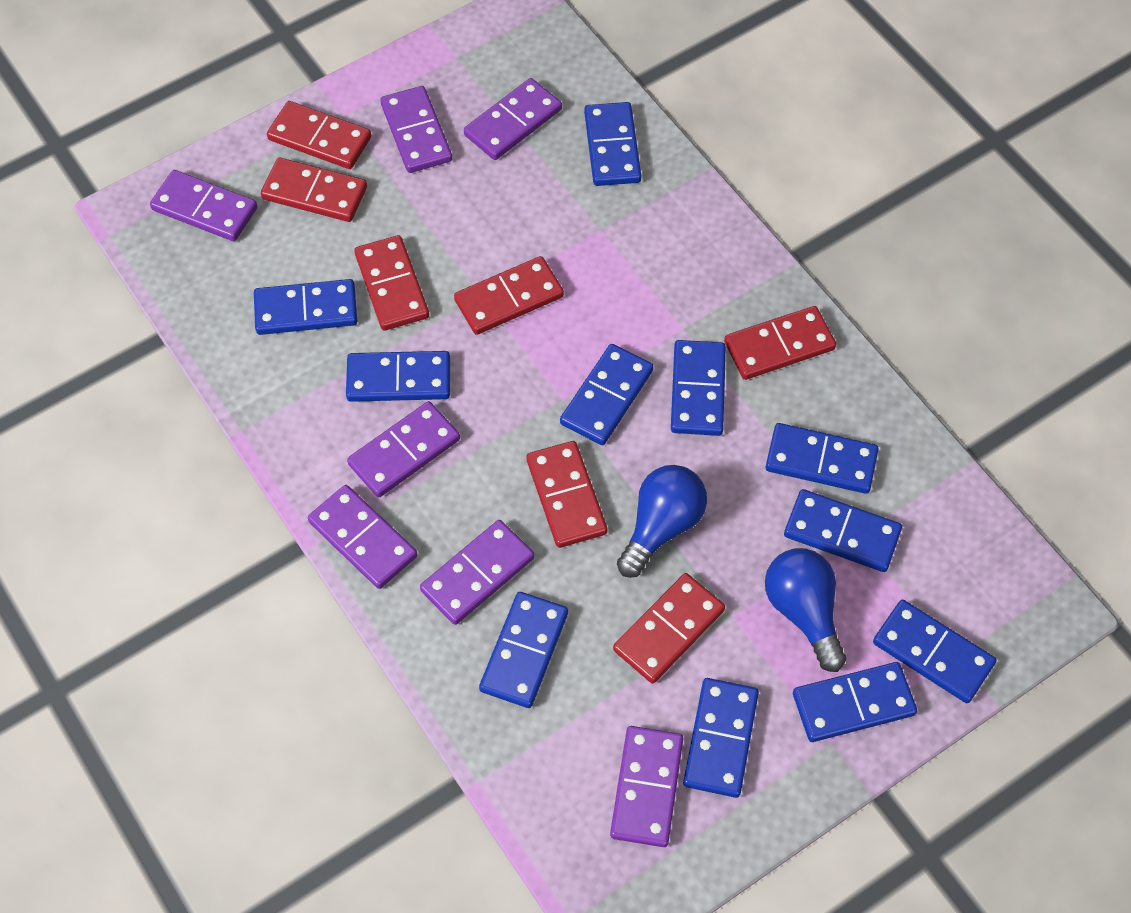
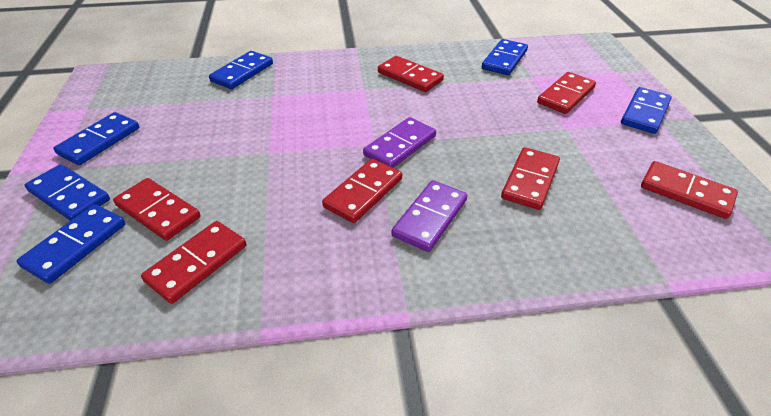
blue domino: 11 -> 6
blue light bulb: 2 -> 0
purple domino: 7 -> 2

